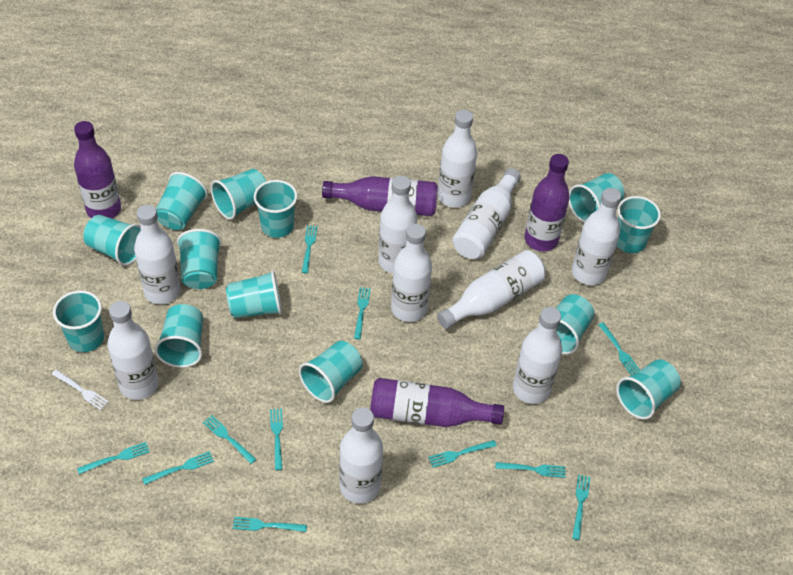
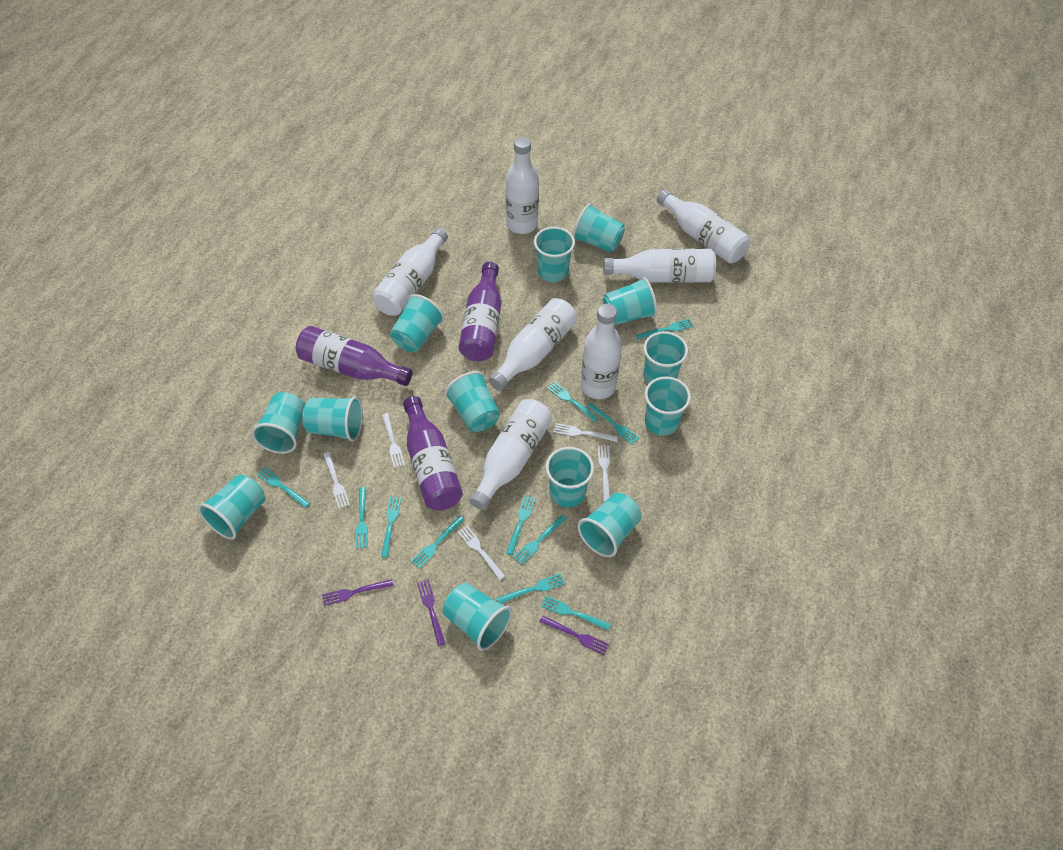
purple bottle: 4 -> 3
purple fork: 0 -> 3
white bottle: 10 -> 7
white fork: 1 -> 5

